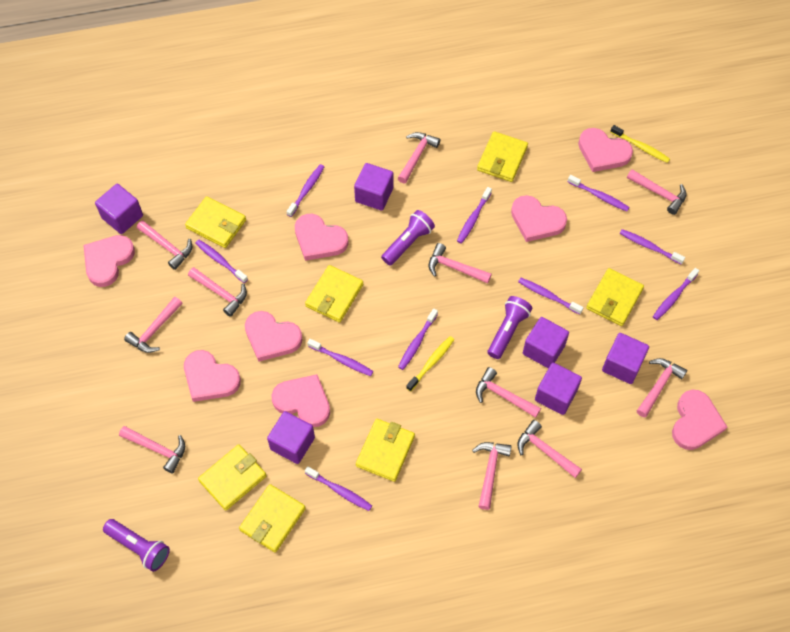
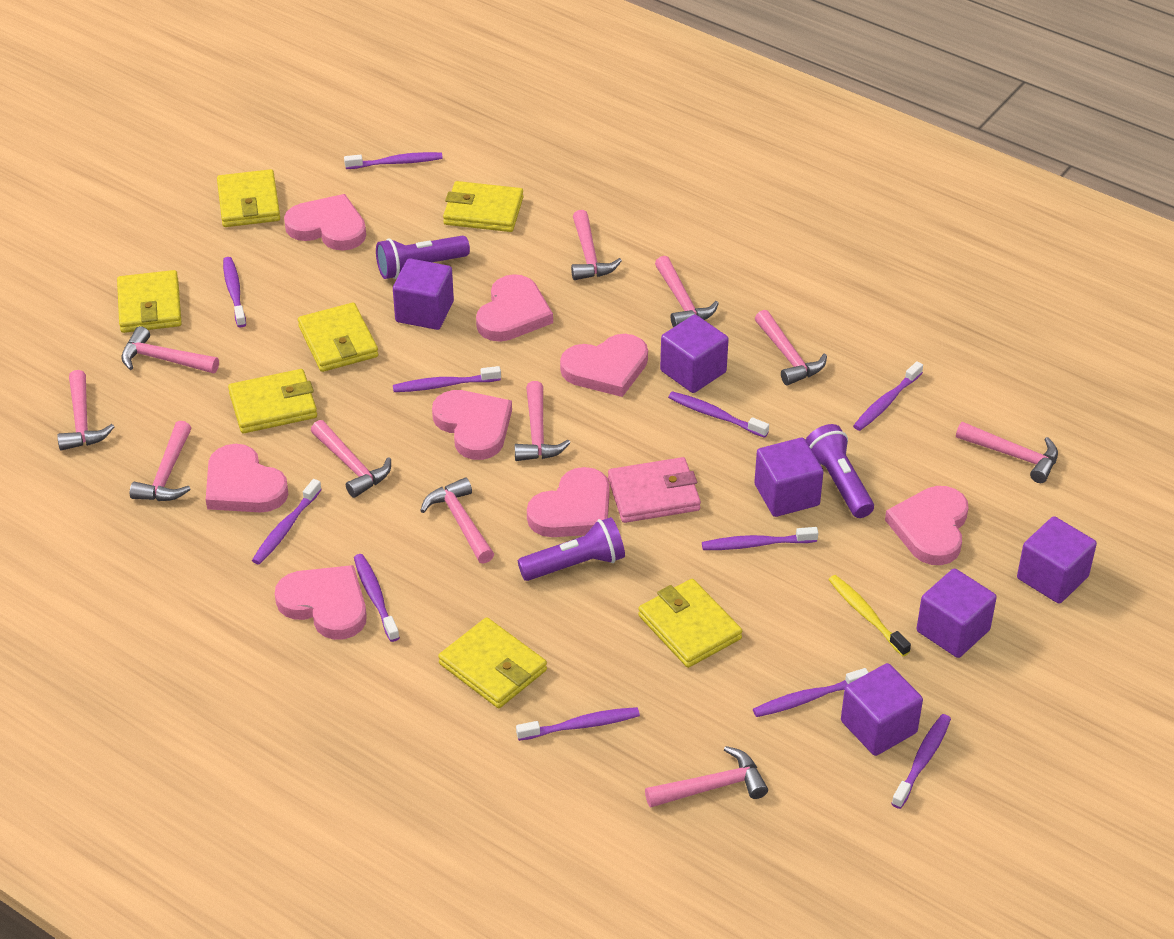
pink wallet: 0 -> 1
purple toothbrush: 10 -> 11
yellow toothbrush: 2 -> 1

